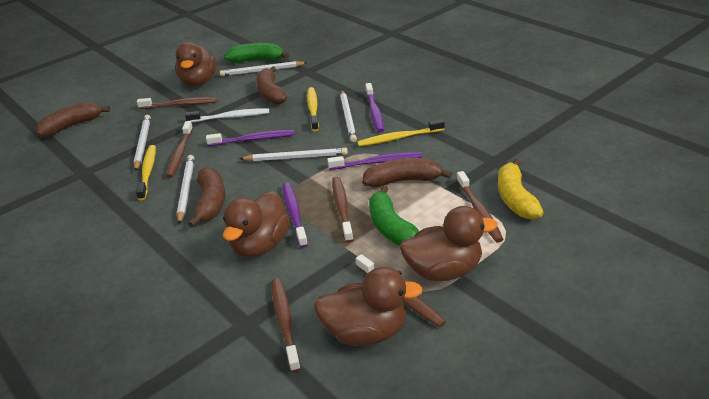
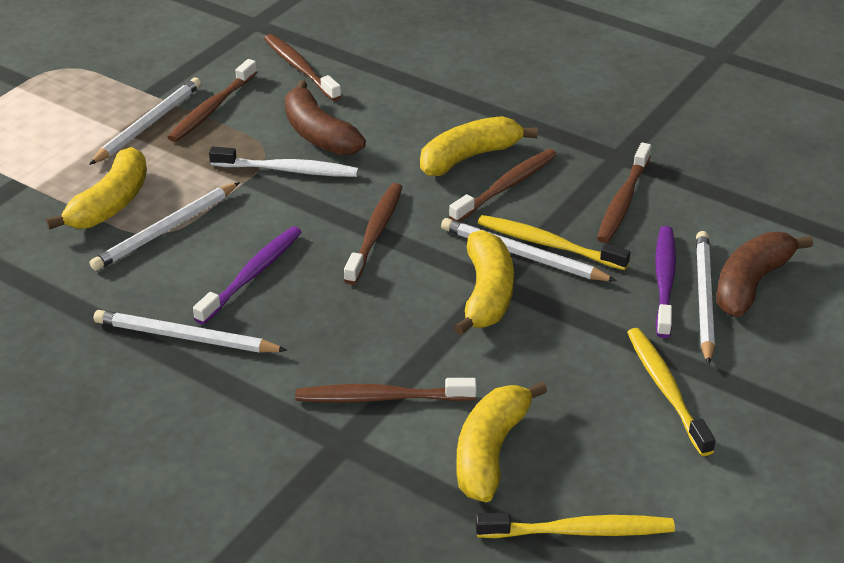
brown banana: 4 -> 2
brown duck: 4 -> 0
green banana: 2 -> 0
purple toothbrush: 4 -> 2
yellow banana: 1 -> 4

